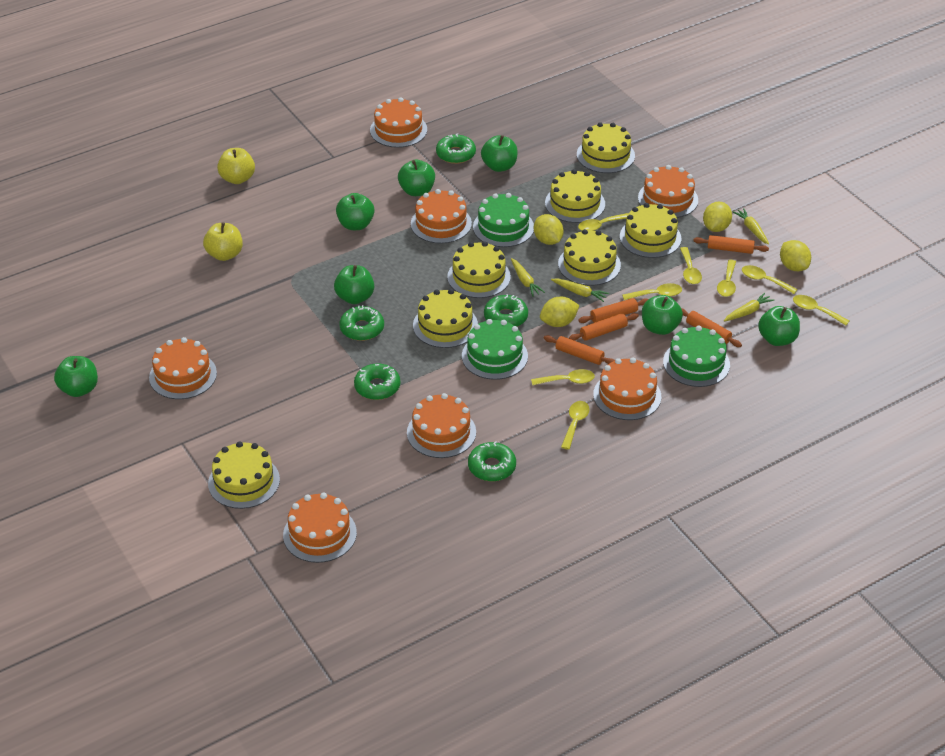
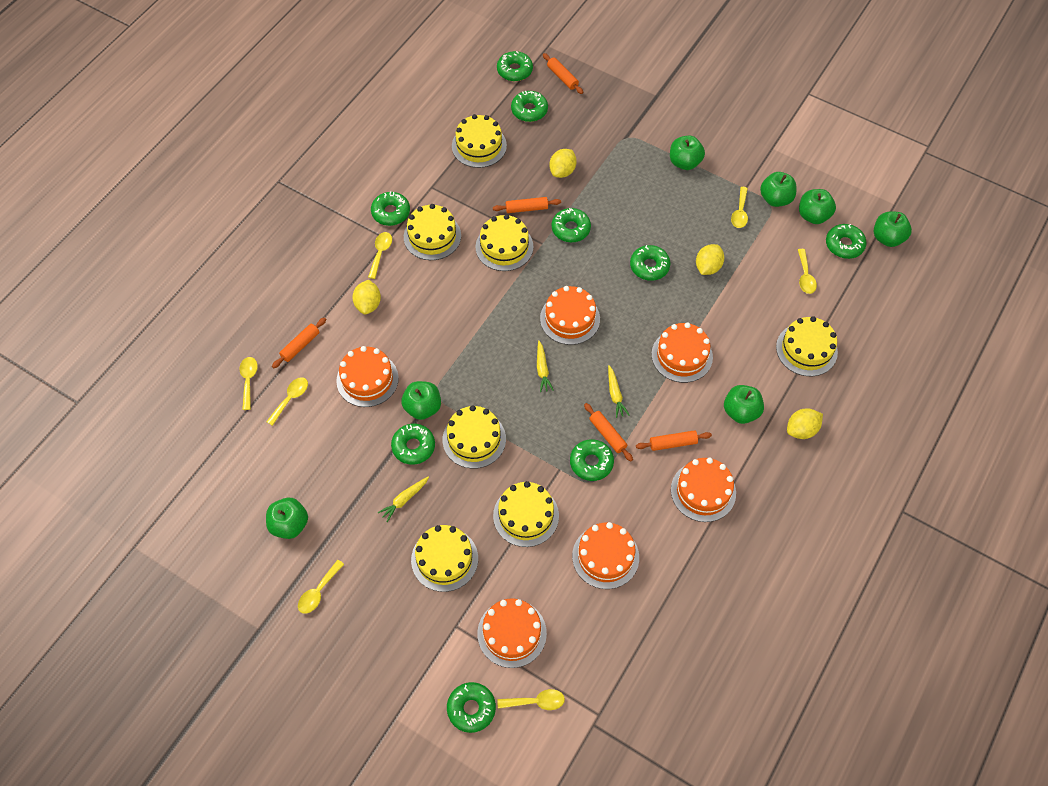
green cake: 3 -> 0
green donut: 5 -> 9
orange cake: 7 -> 6
yellow apple: 2 -> 0
yellow carrot: 4 -> 3
yellow spoon: 8 -> 7

